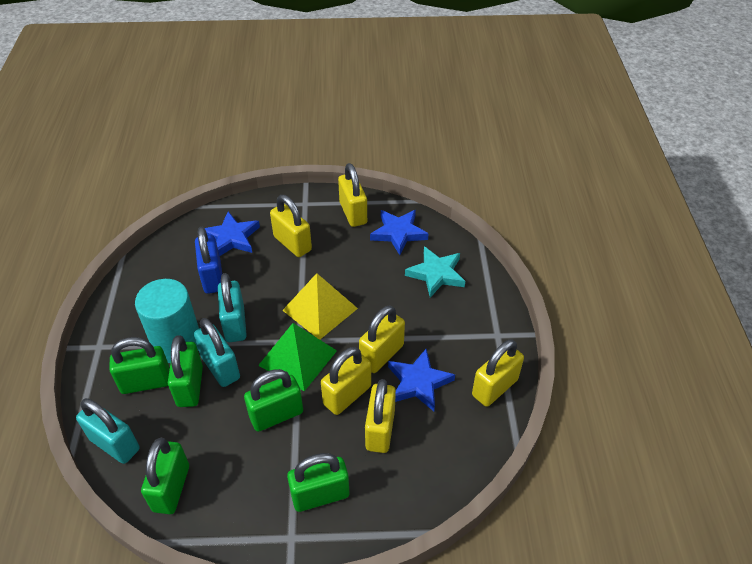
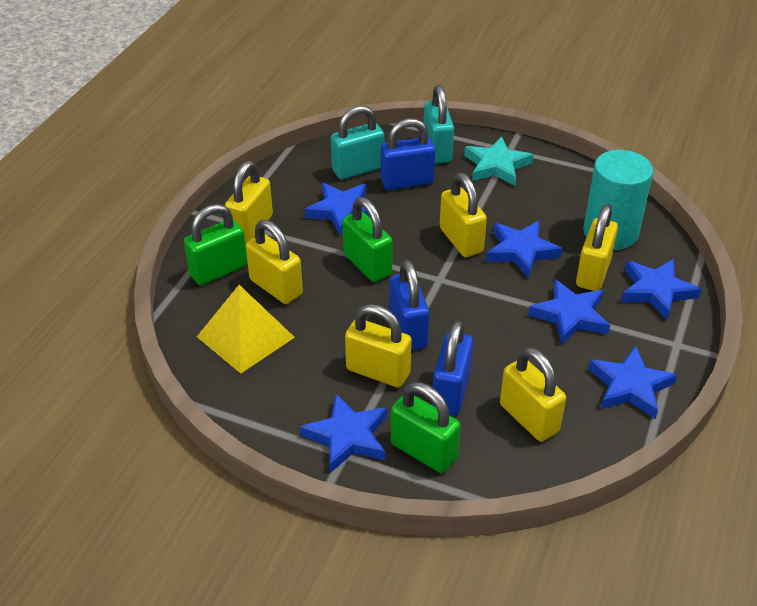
blue padlock: 1 -> 3
blue star: 3 -> 6
green padlock: 5 -> 3
green pyramid: 1 -> 0
turquoise padlock: 3 -> 2

